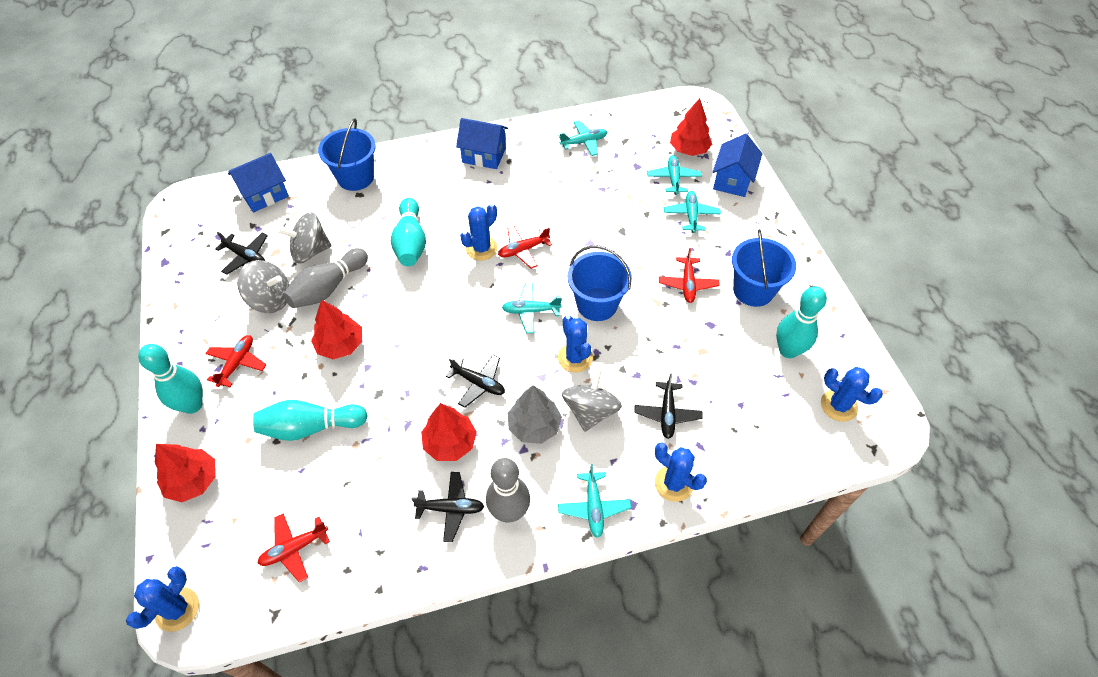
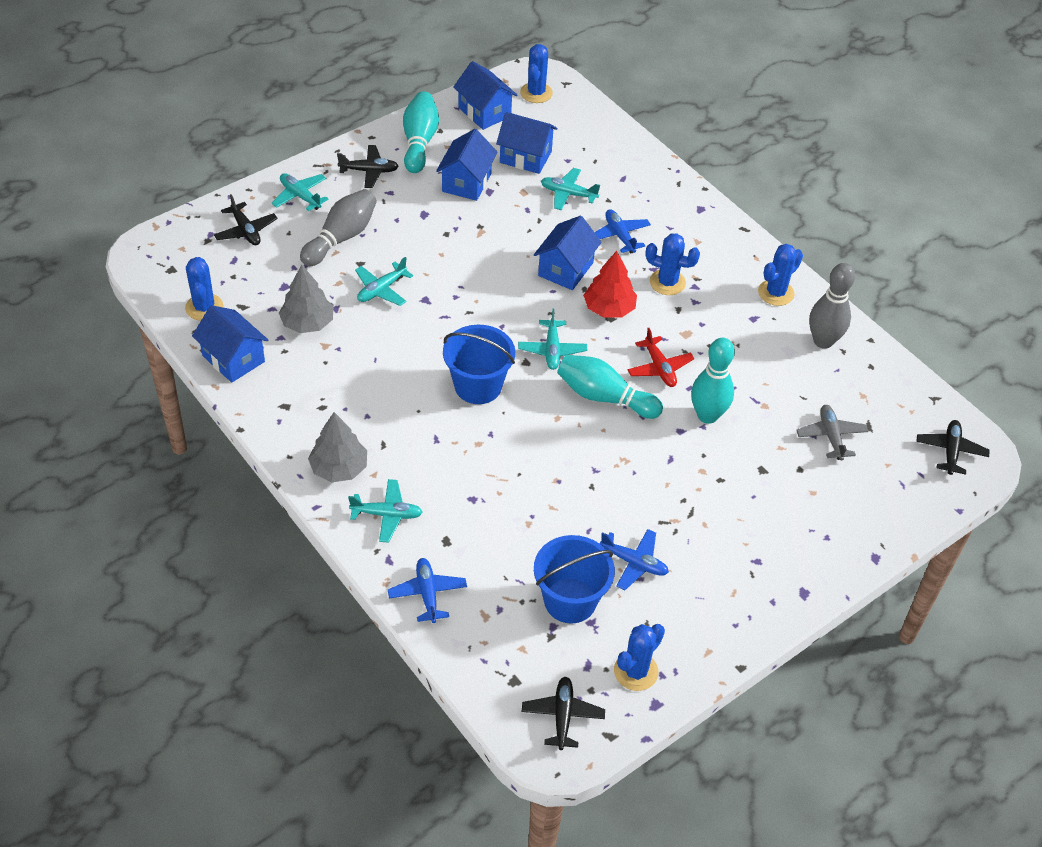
blue bucket: 3 -> 2
blue house: 3 -> 5
blue plane: 0 -> 3
grey plane: 0 -> 1
grey spinning top: 3 -> 0
grey tree: 1 -> 2
red plane: 4 -> 1
red tree: 4 -> 1
turquoise bowling pin: 4 -> 3

